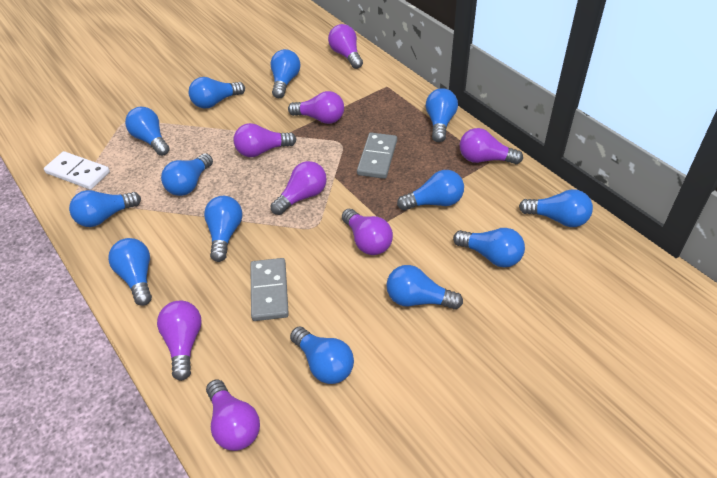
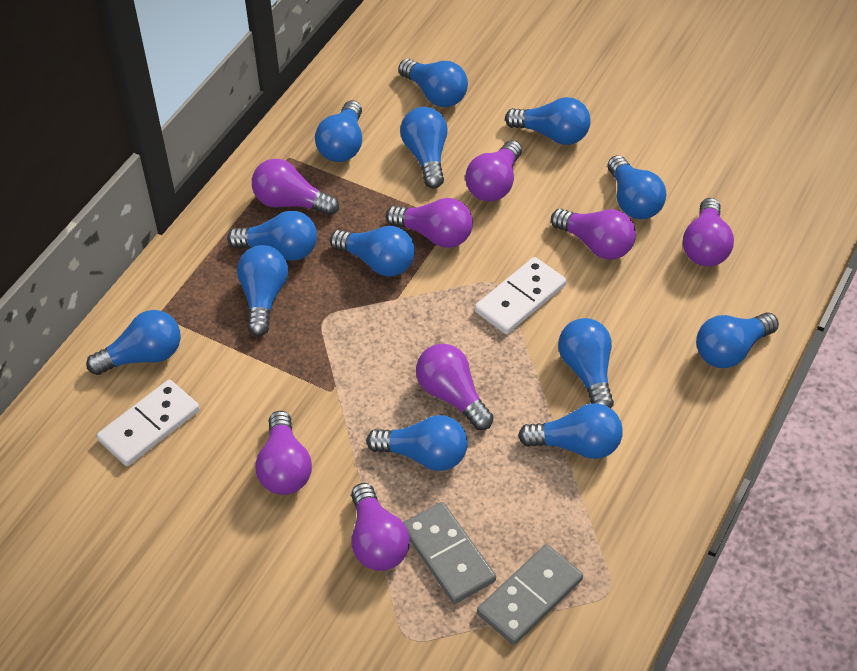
white domino: 1 -> 2

